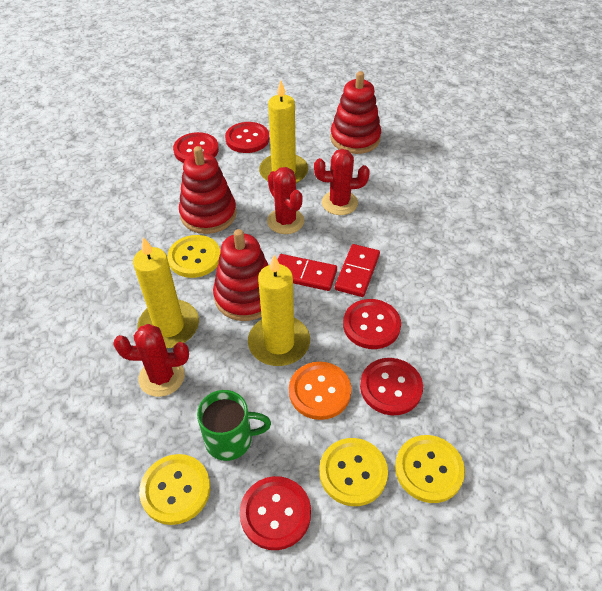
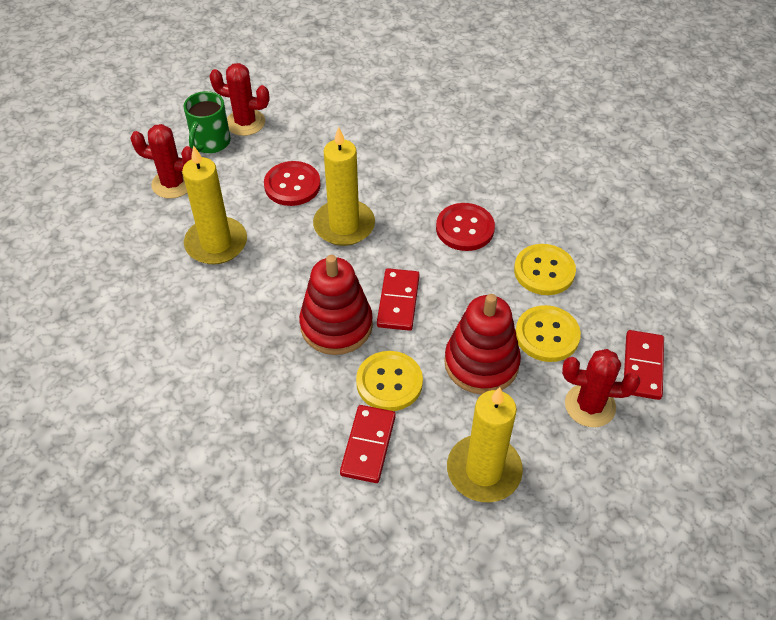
orange button: 1 -> 0
red button: 5 -> 2
red domino: 2 -> 3
red stacking toy: 3 -> 2
yellow button: 4 -> 3

